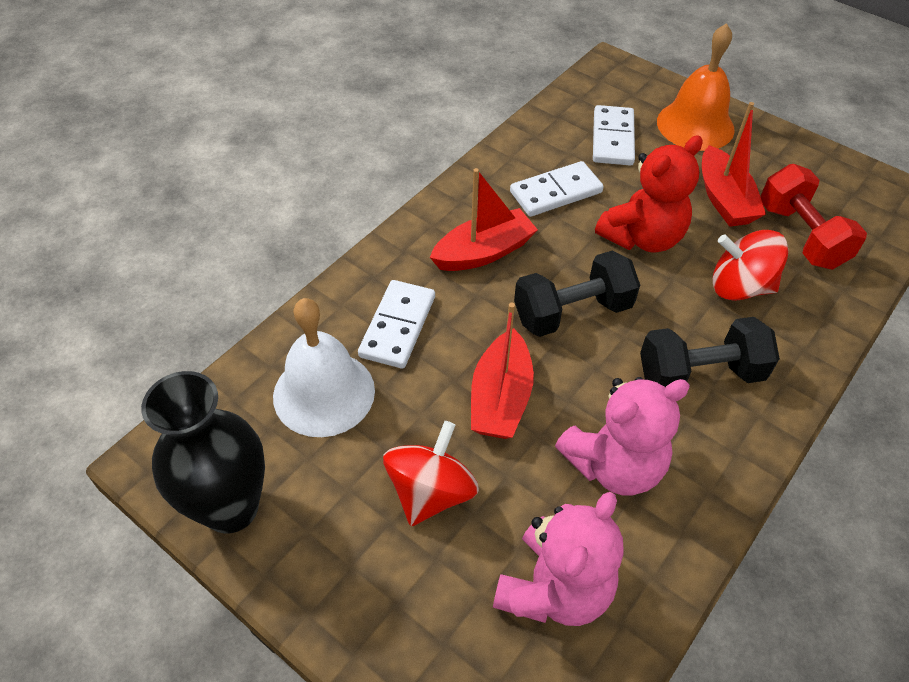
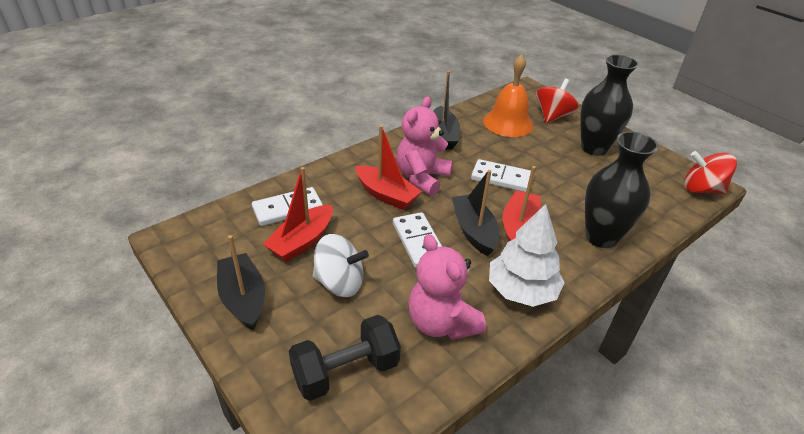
black boat: 0 -> 3
black dumbbell: 2 -> 1
black vase: 1 -> 2
red dumbbell: 1 -> 0
red teddy bear: 1 -> 0
white bell: 1 -> 0
white spinning top: 0 -> 1
white tree: 0 -> 1

